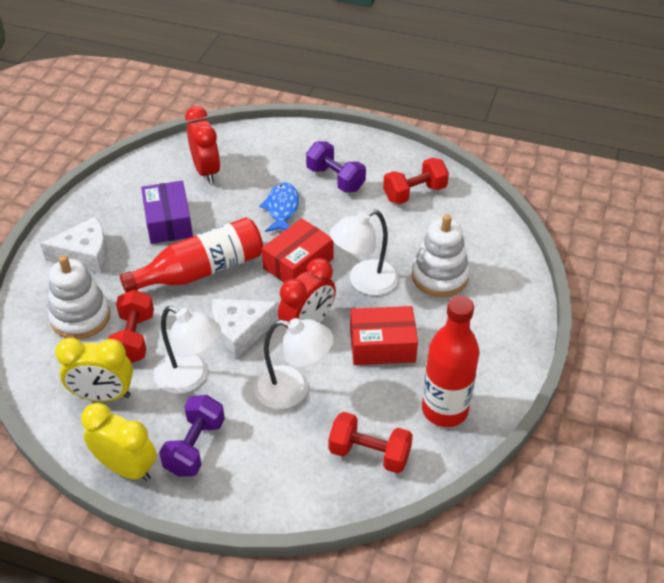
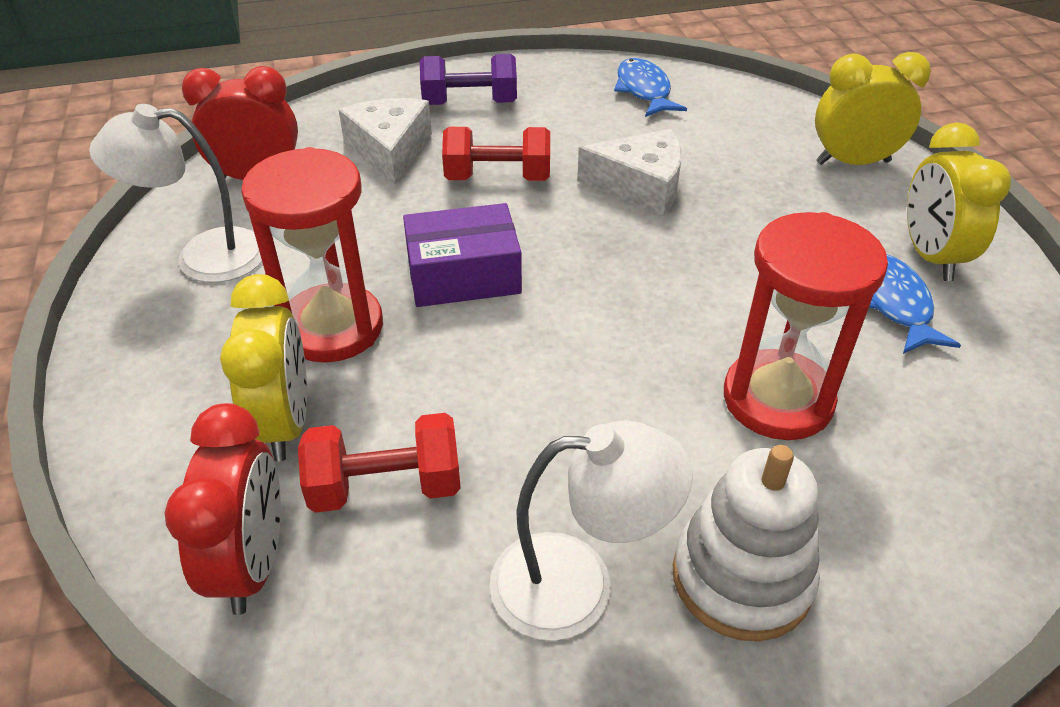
blue fish: 1 -> 2
purple dumbbell: 2 -> 1
red bottle: 2 -> 0
red box: 2 -> 0
red dumbbell: 3 -> 2
red hourglass: 0 -> 2
white lamp: 3 -> 2
white stacking toy: 2 -> 1
yellow clock: 2 -> 3

